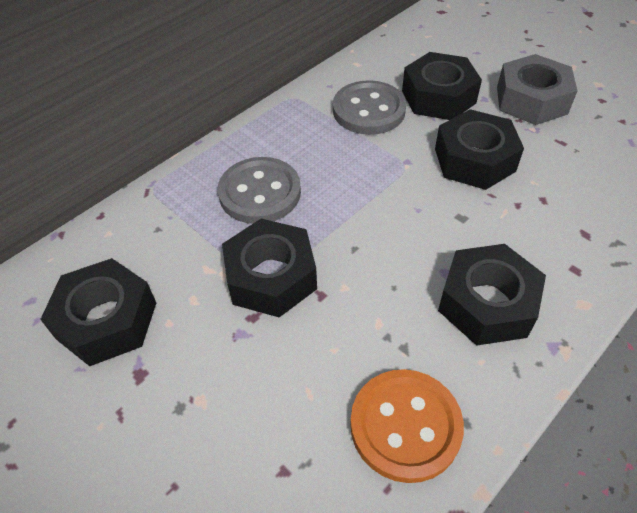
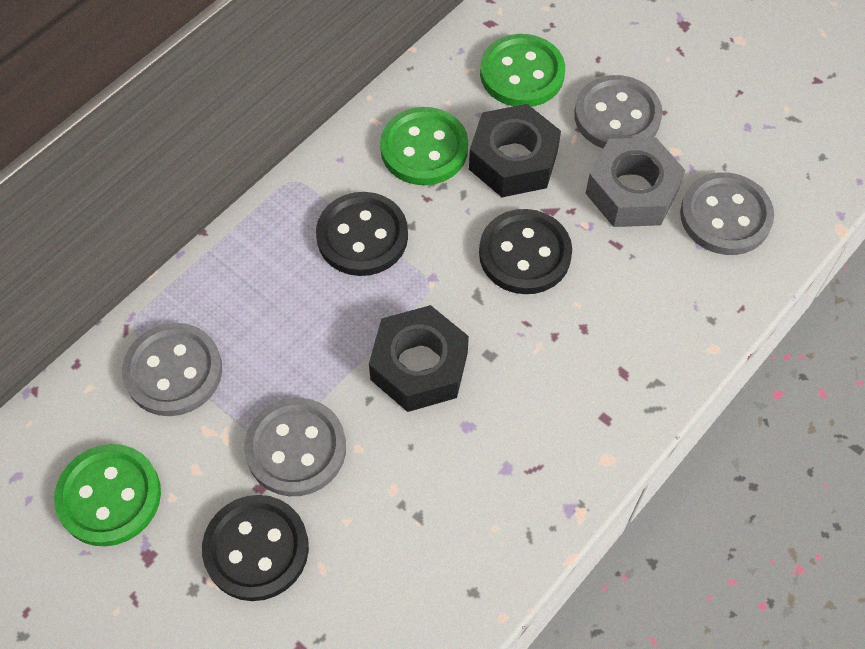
black button: 0 -> 3
black nut: 5 -> 2
green button: 0 -> 3
grey button: 2 -> 4
orange button: 1 -> 0

